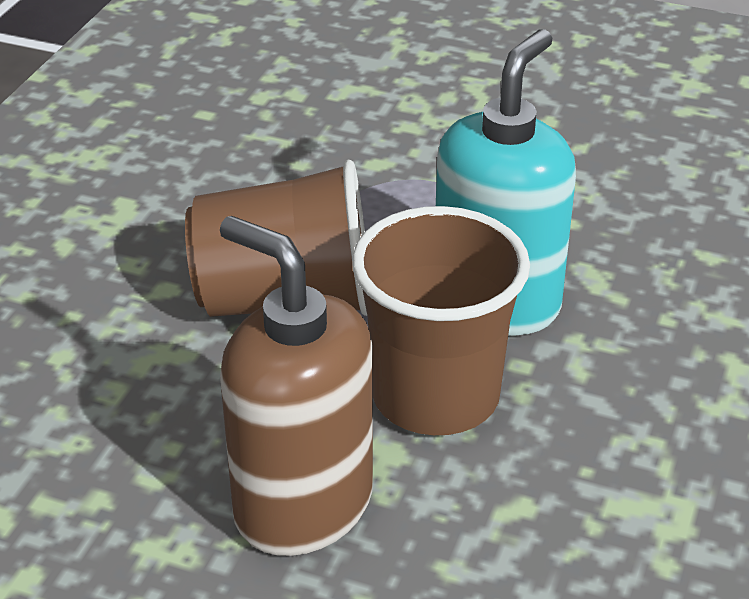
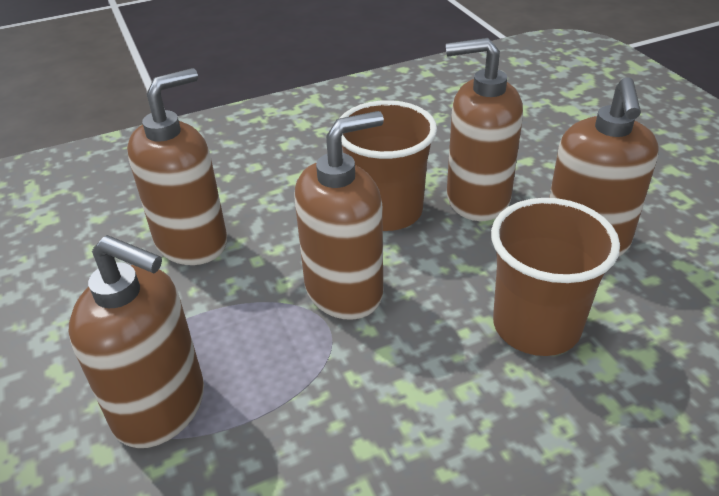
brown soap dispenser: 1 -> 5
turquoise soap dispenser: 1 -> 0

